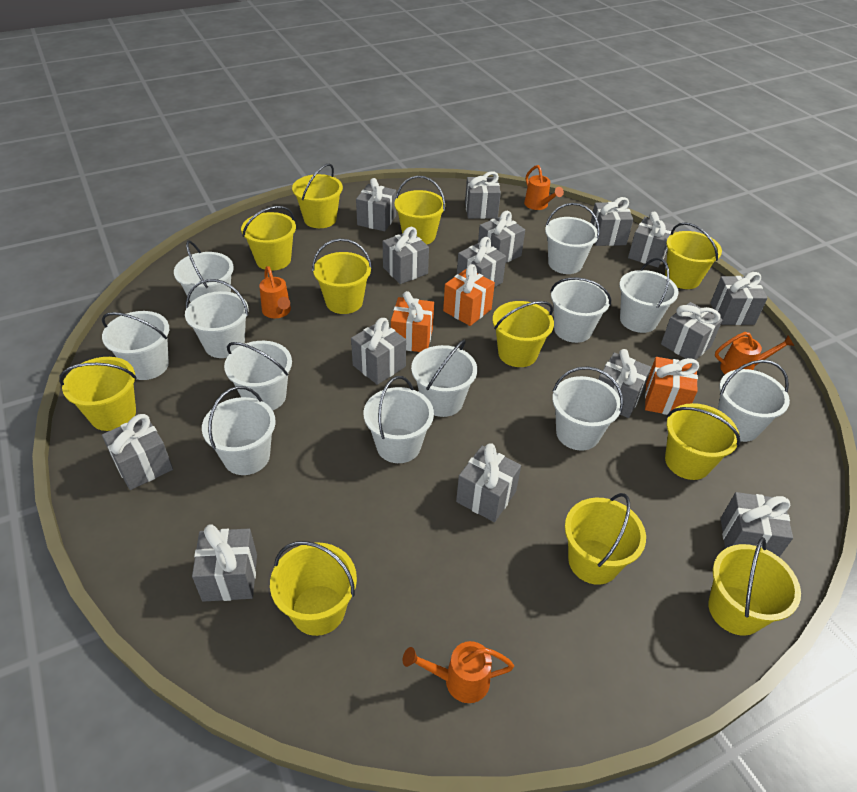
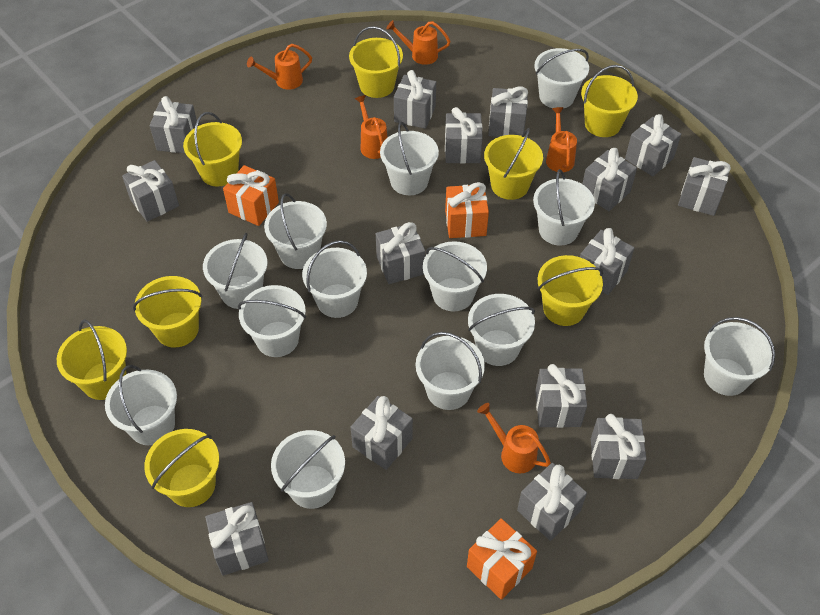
orange watering can: 4 -> 5
white bucket: 12 -> 13
yellow bucket: 11 -> 8

